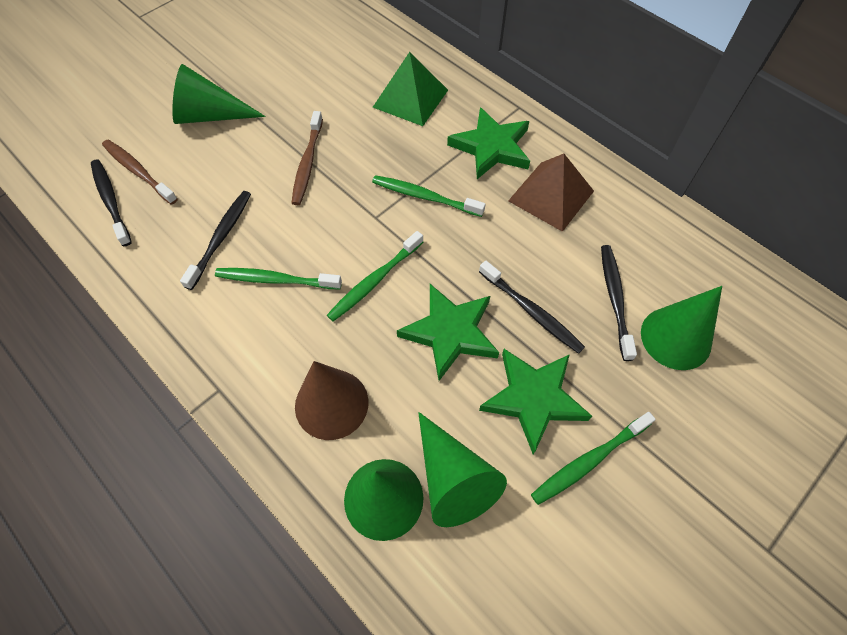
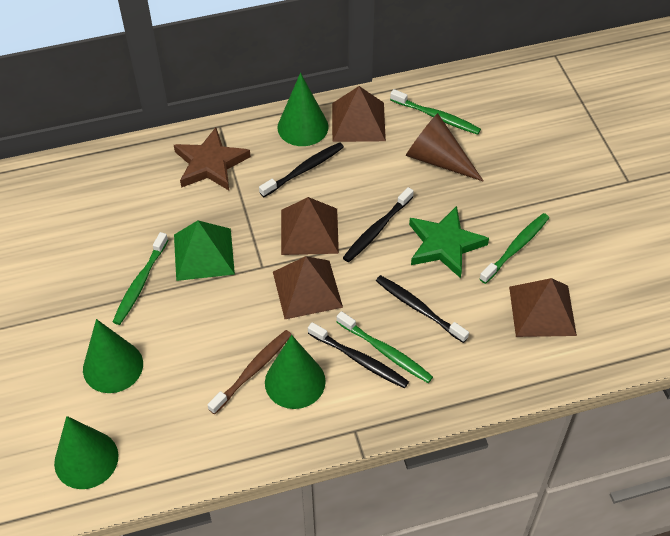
brown pyramid: 1 -> 4
brown star: 0 -> 1
brown toothbrush: 2 -> 1
green star: 3 -> 1

